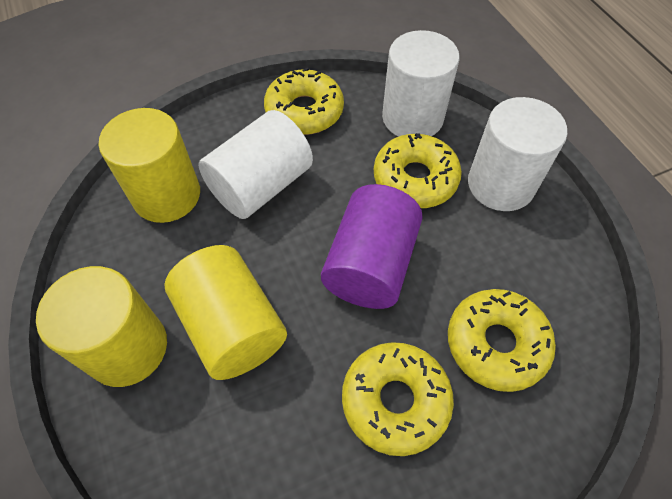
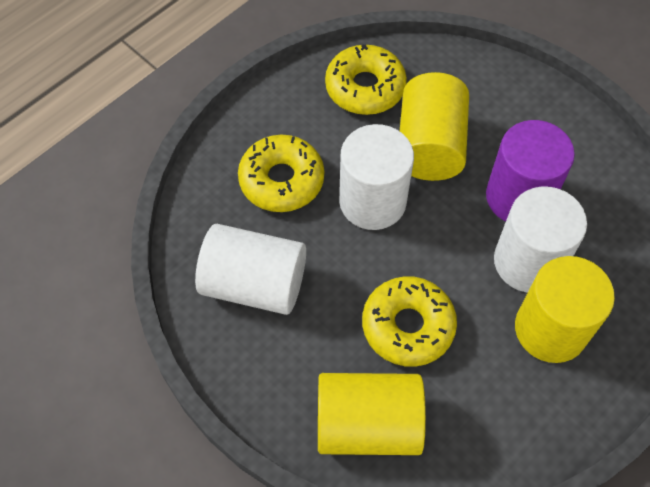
yellow donut: 4 -> 3

